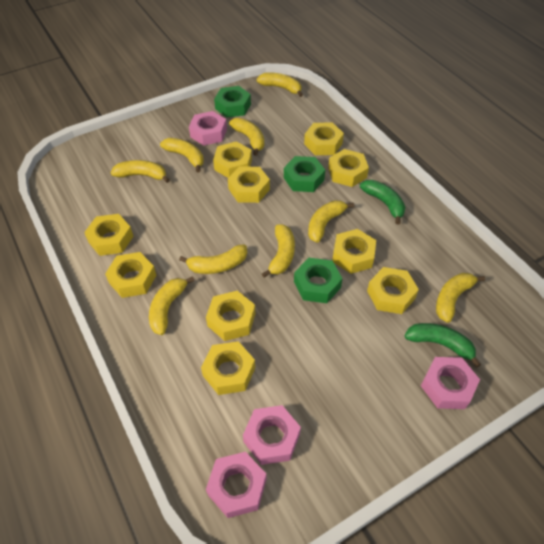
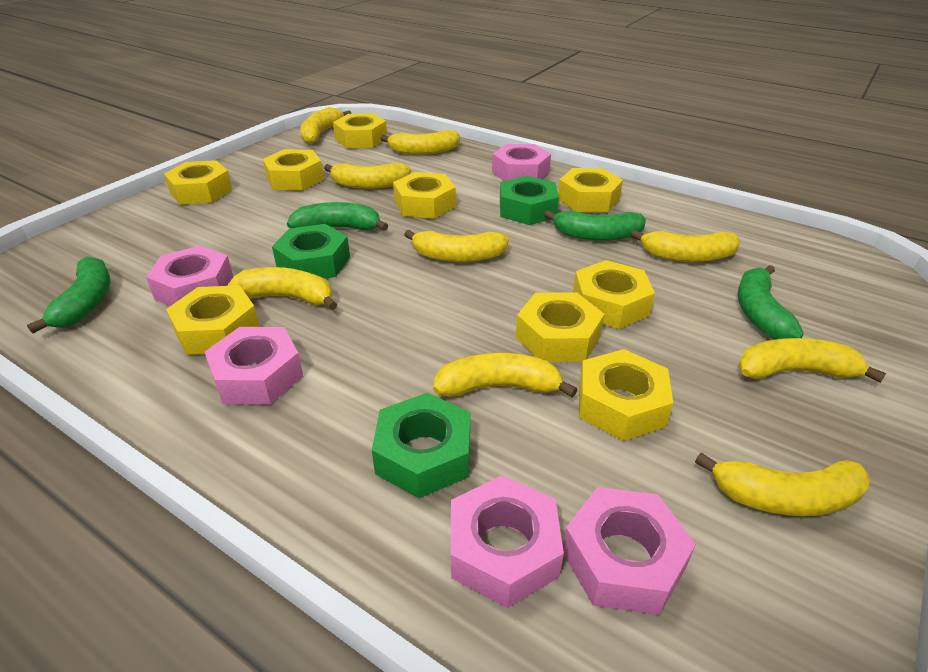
green banana: 2 -> 4
pink nut: 4 -> 5
yellow nut: 10 -> 9

